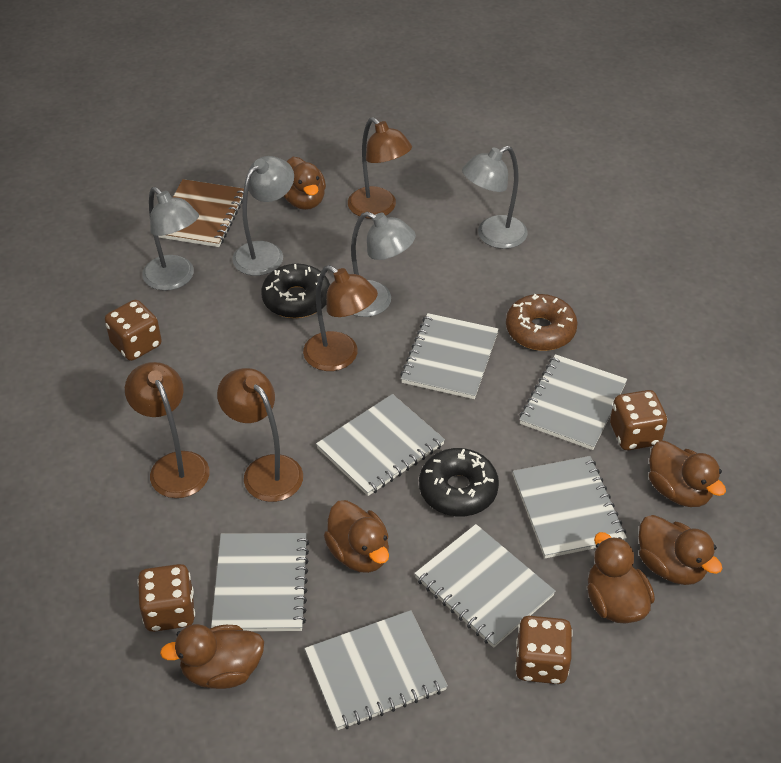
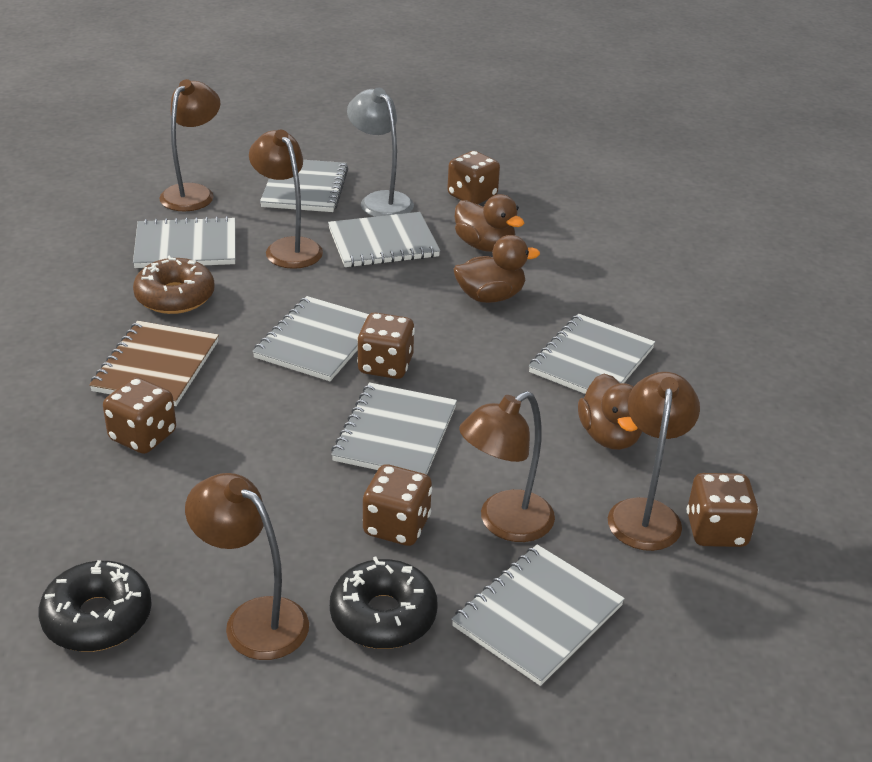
brown dice: 4 -> 5
brown duck: 6 -> 3
brown lamp: 4 -> 5
grey lamp: 4 -> 1

